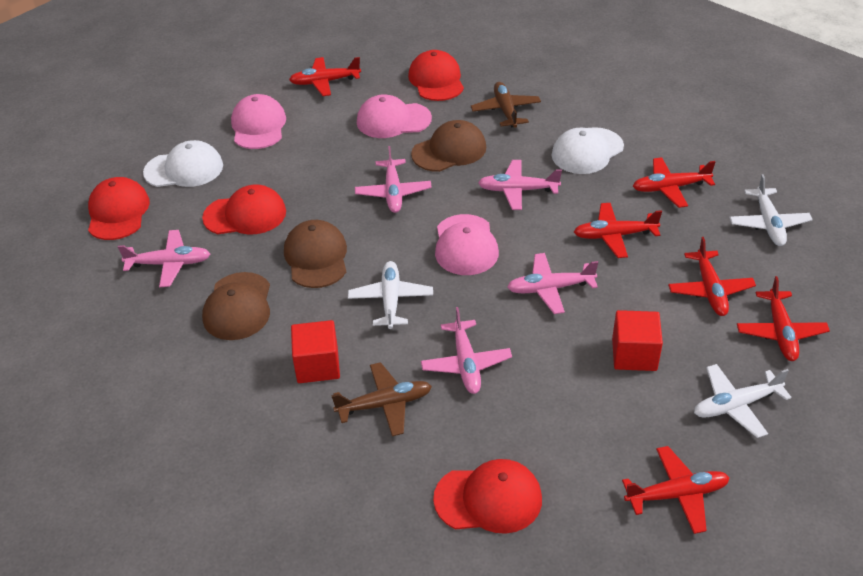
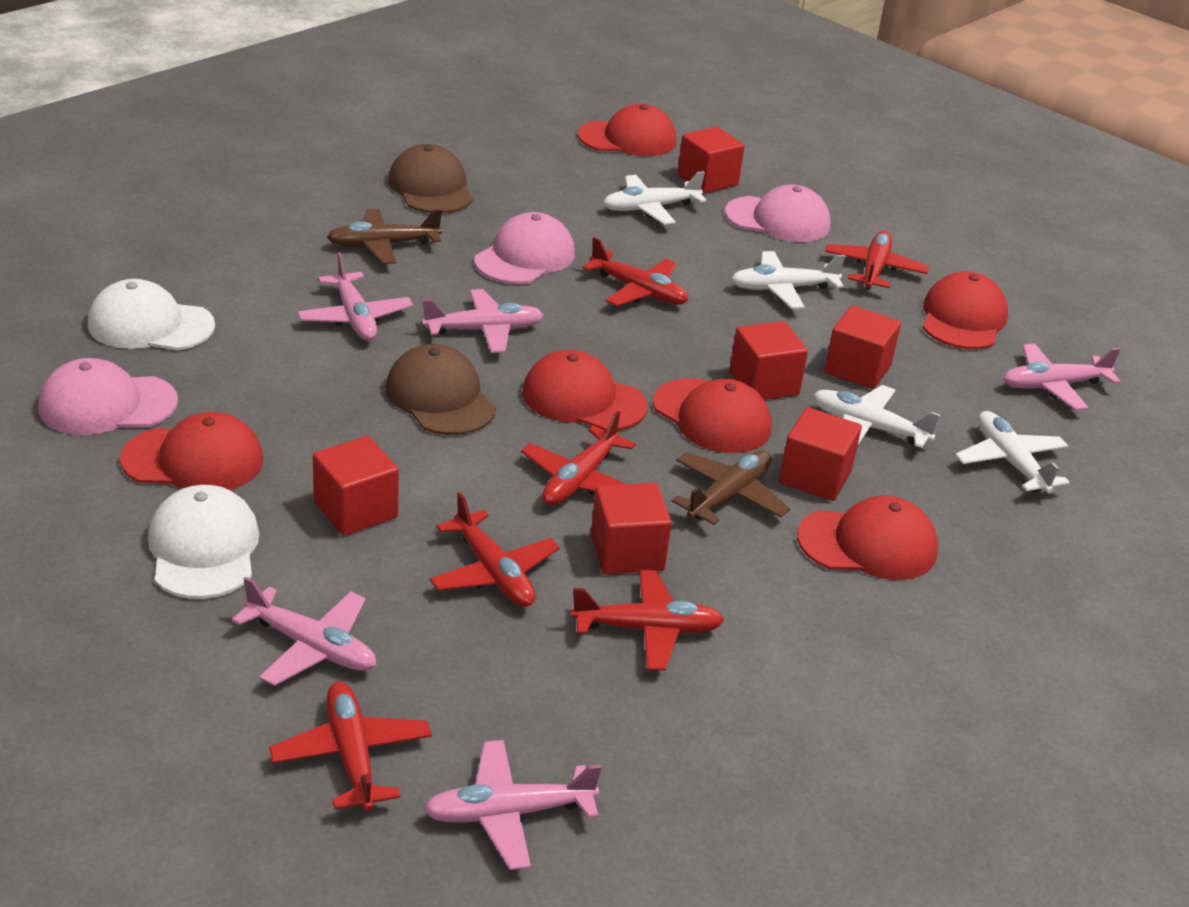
brown cap: 3 -> 2
red cap: 4 -> 6
red cube: 2 -> 6
white plane: 3 -> 4

